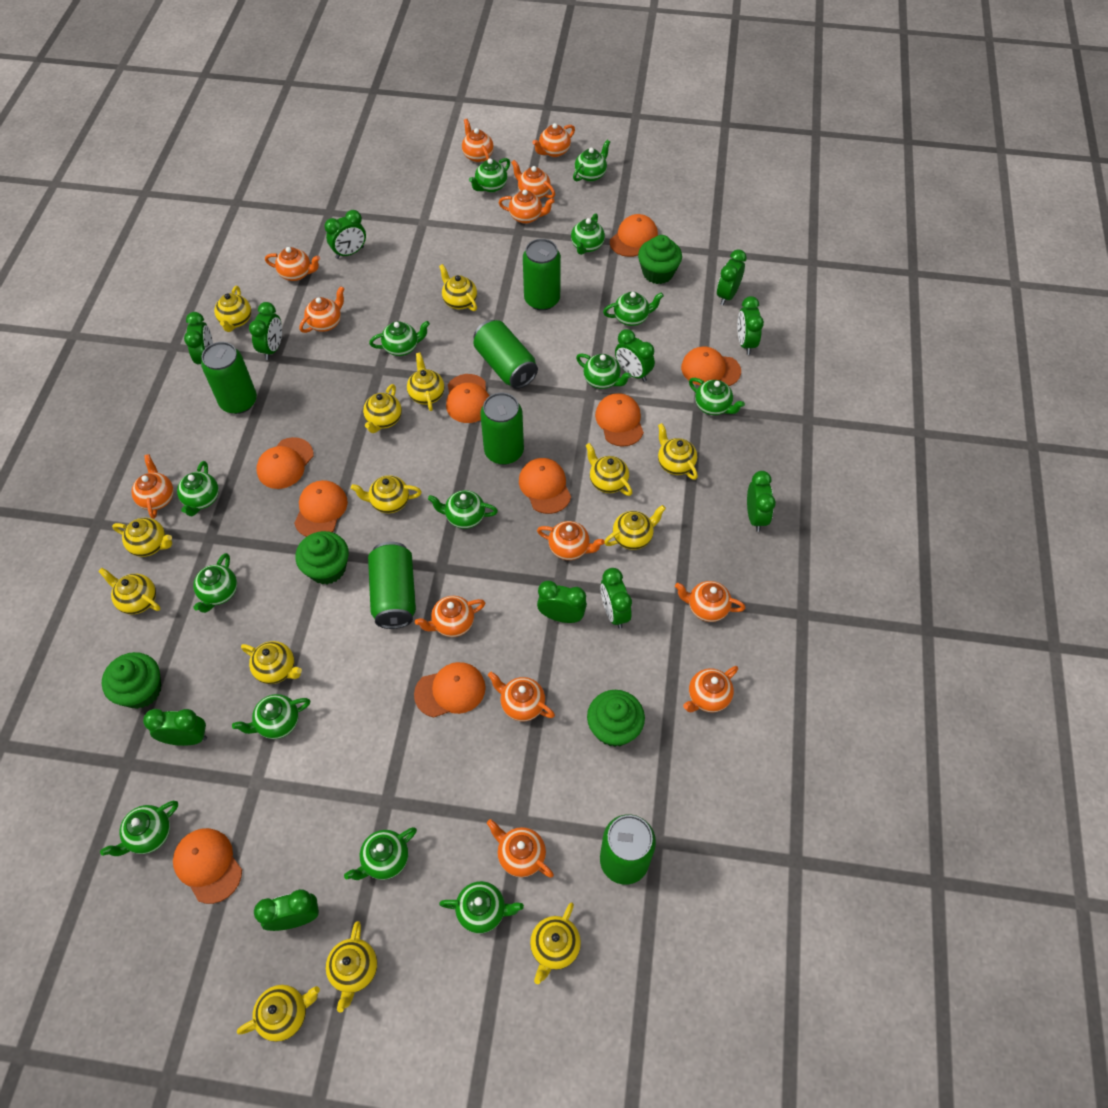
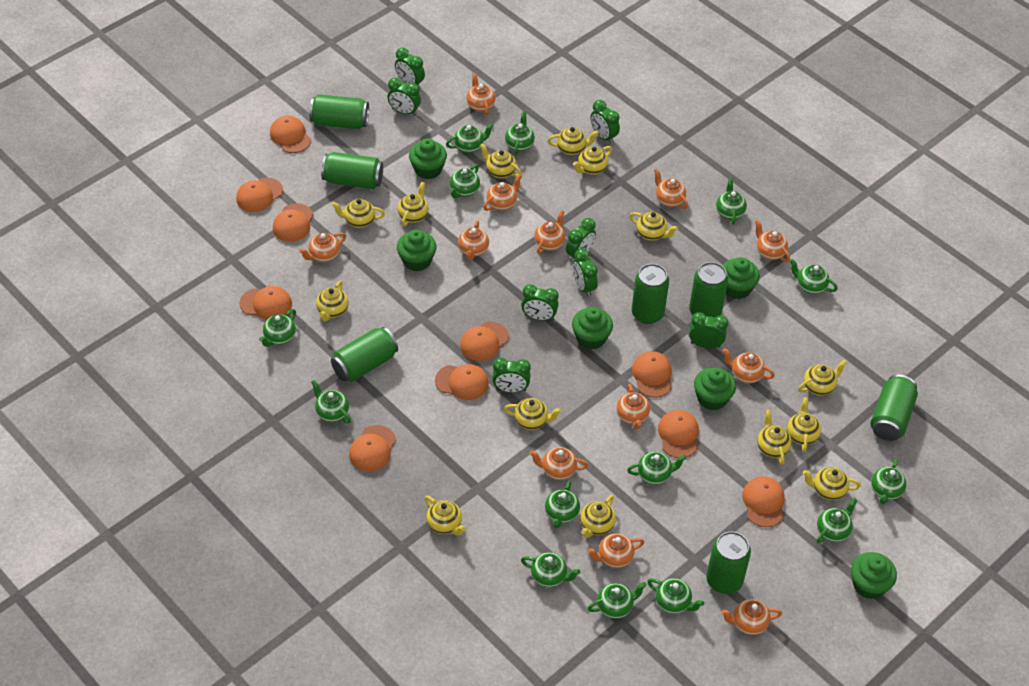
green can: 6 -> 7
green clock: 11 -> 8
green cupcake: 4 -> 6
orange cap: 9 -> 10
orange teapot: 13 -> 12

